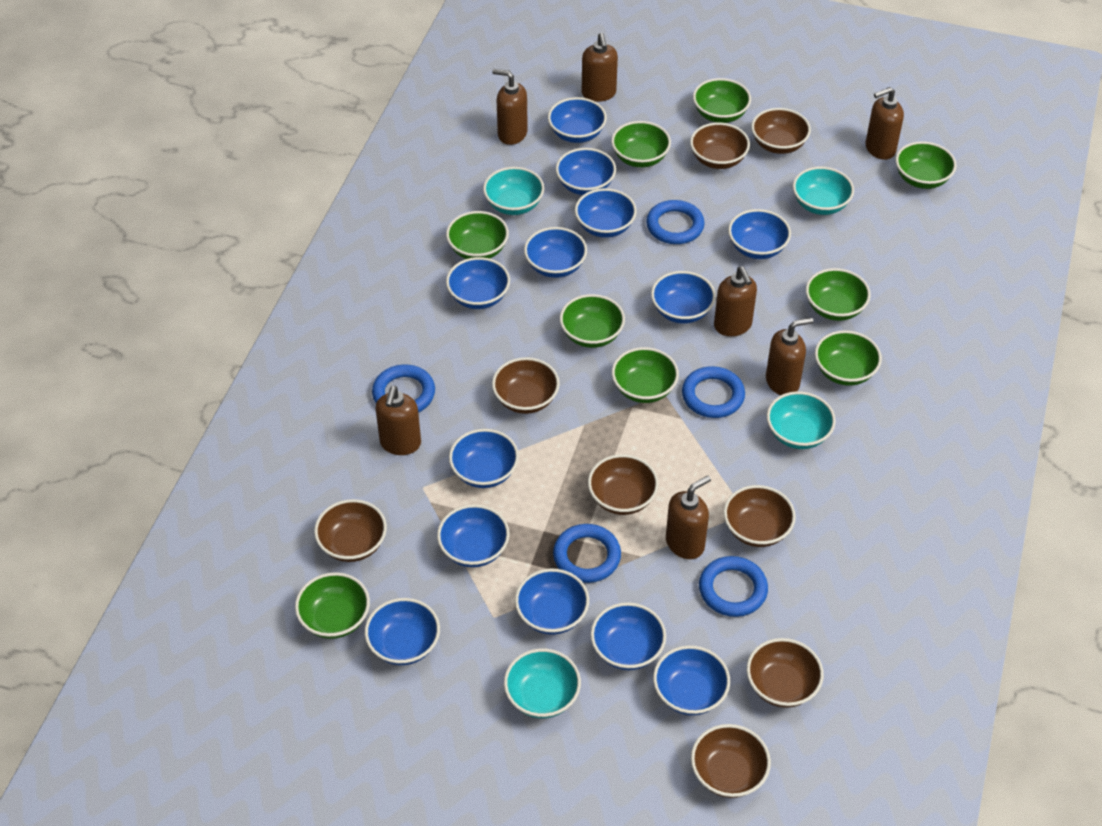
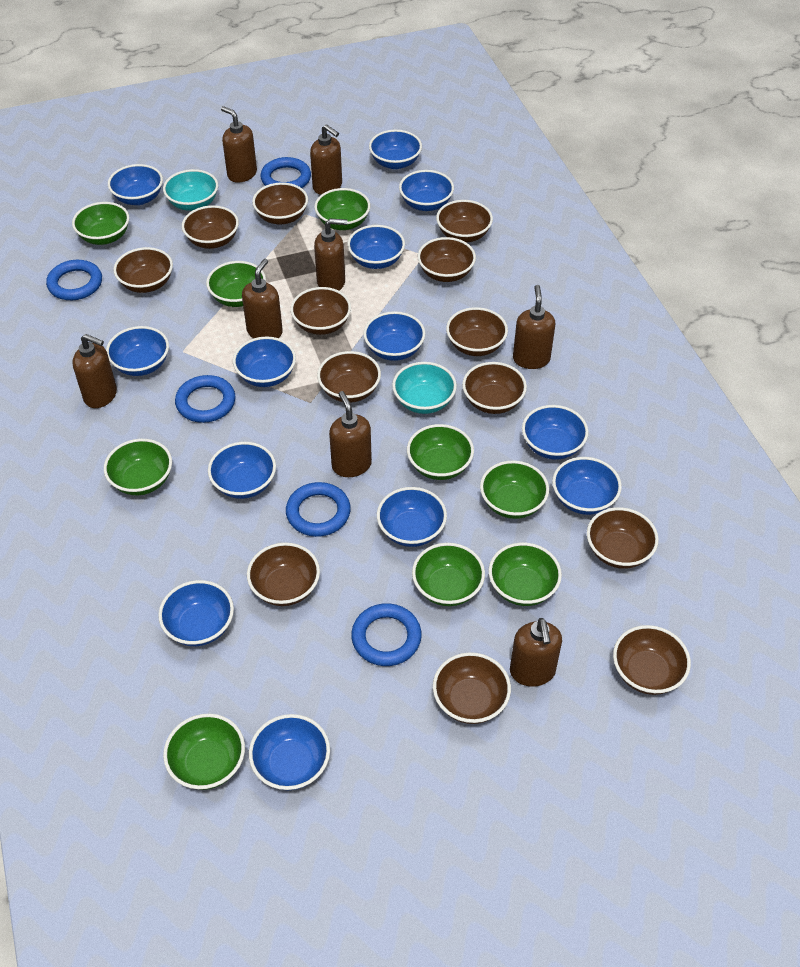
brown bowl: 8 -> 13
brown soap dispenser: 7 -> 8
turquoise bowl: 4 -> 2

